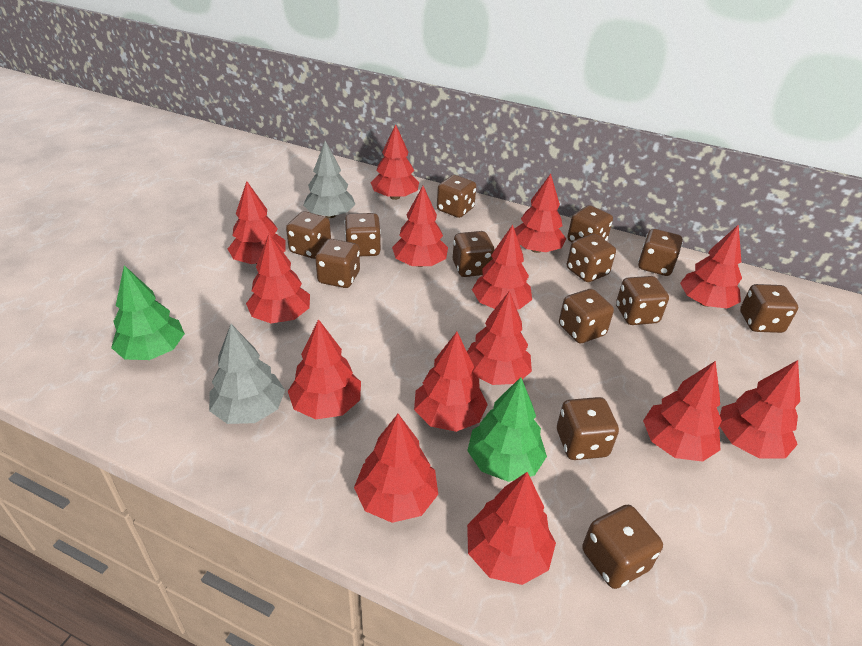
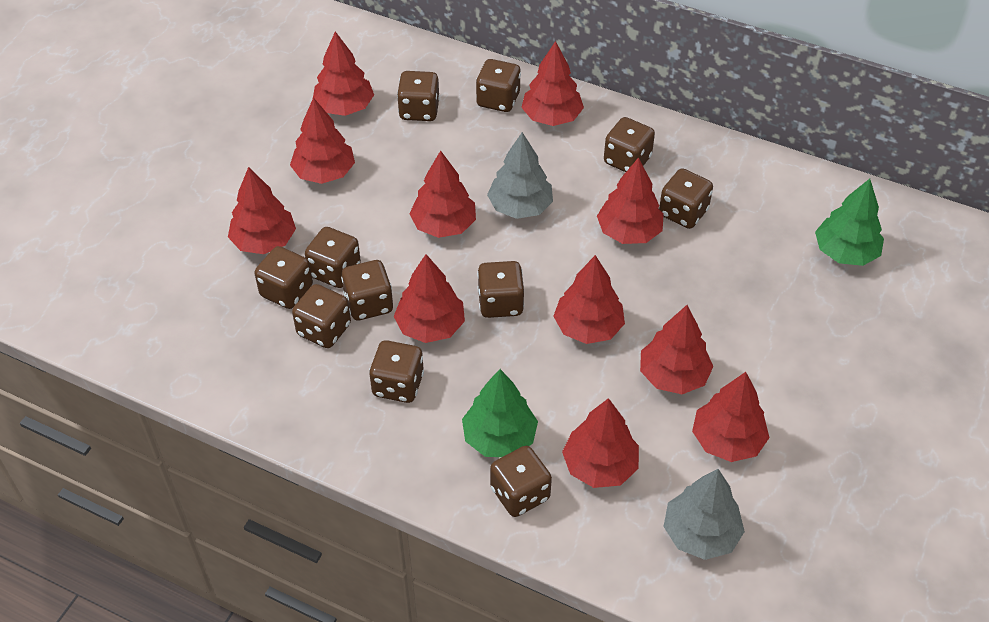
brown dice: 13 -> 11
red tree: 14 -> 11

